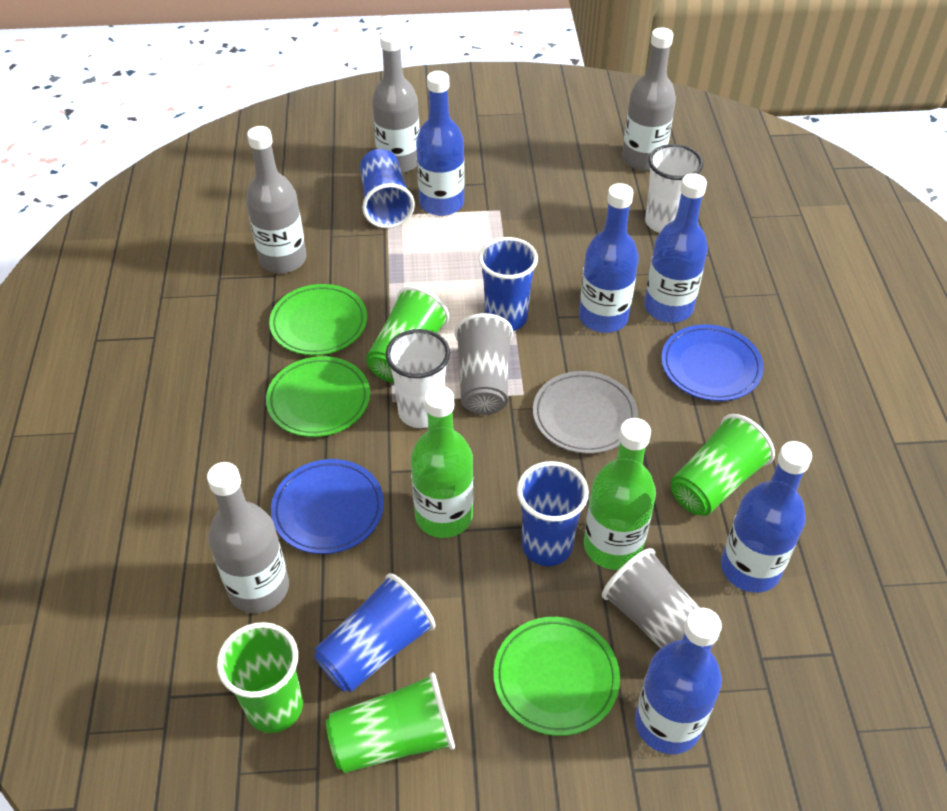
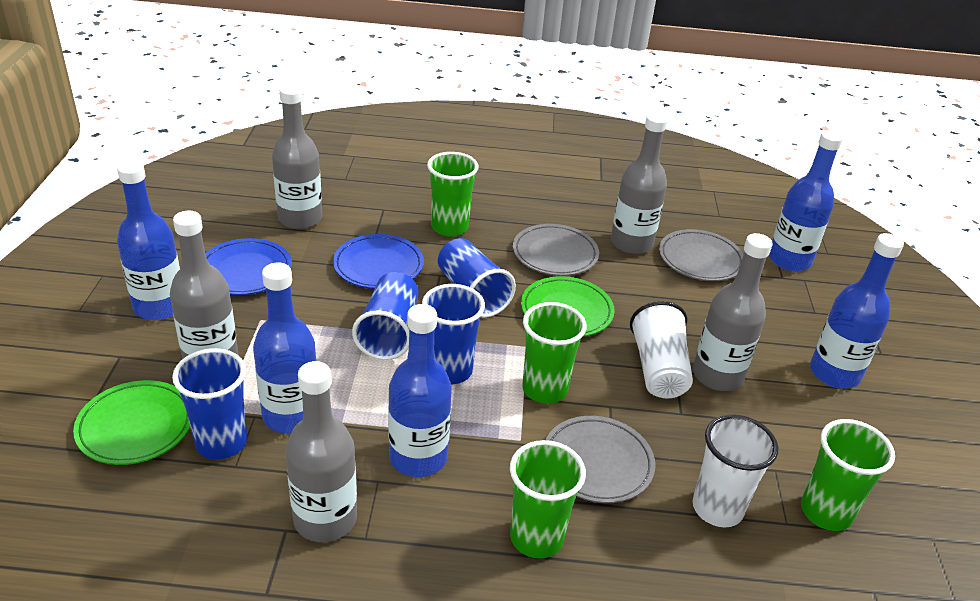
green bottle: 2 -> 0
green plate: 3 -> 2
grey bottle: 4 -> 5
grey cup: 2 -> 0
grey plate: 1 -> 3

